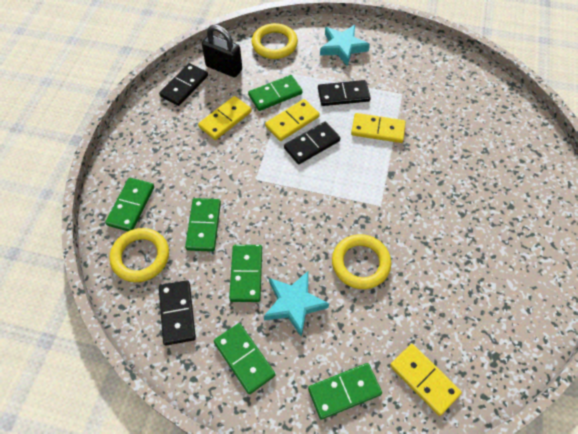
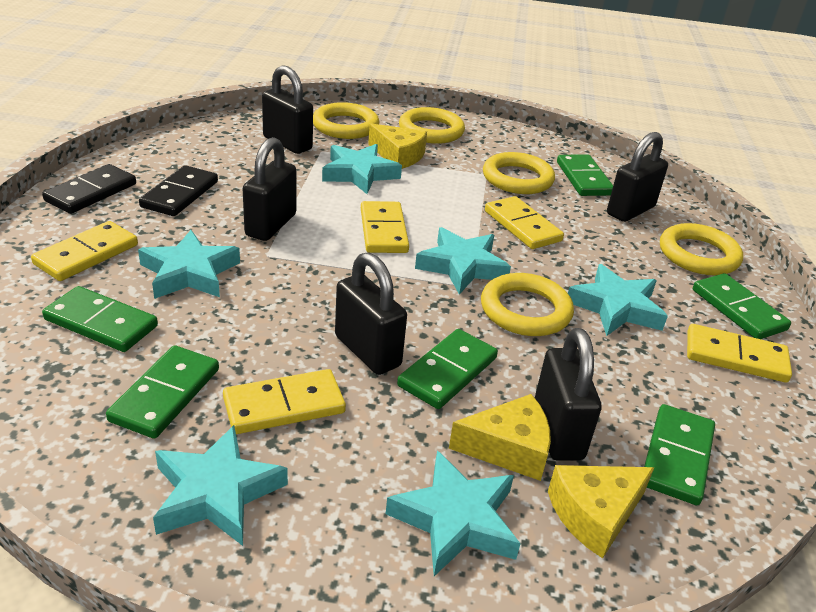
black domino: 4 -> 2
black padlock: 1 -> 5
turquoise star: 2 -> 6
yellow cheese: 0 -> 3
yellow domino: 4 -> 5
yellow ring: 3 -> 5

